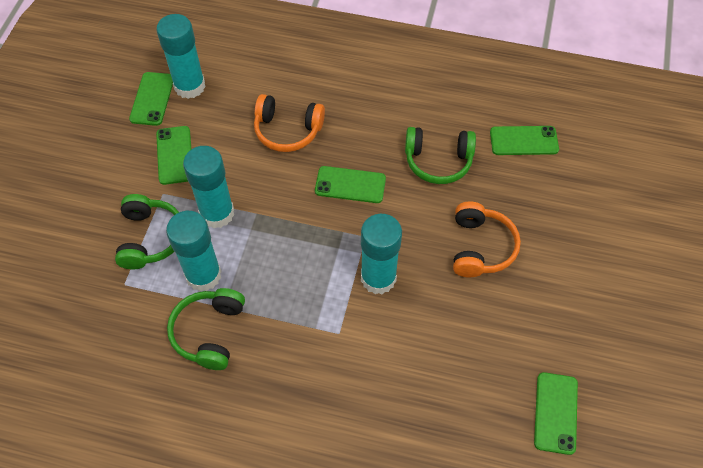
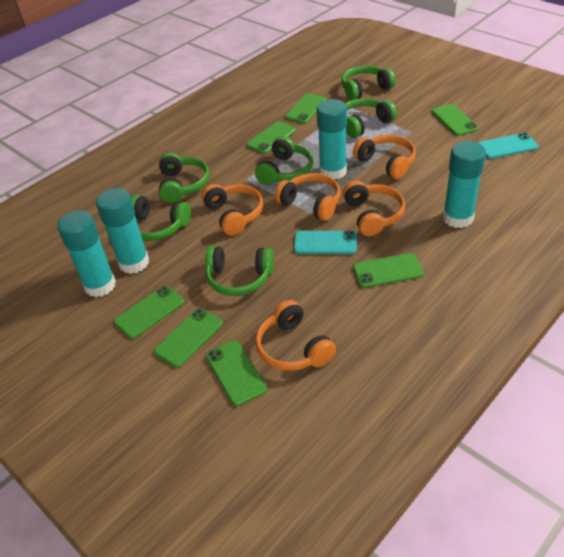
green headphones: 3 -> 6
green phone: 5 -> 7
orange headphones: 2 -> 5
turquoise phone: 0 -> 2

